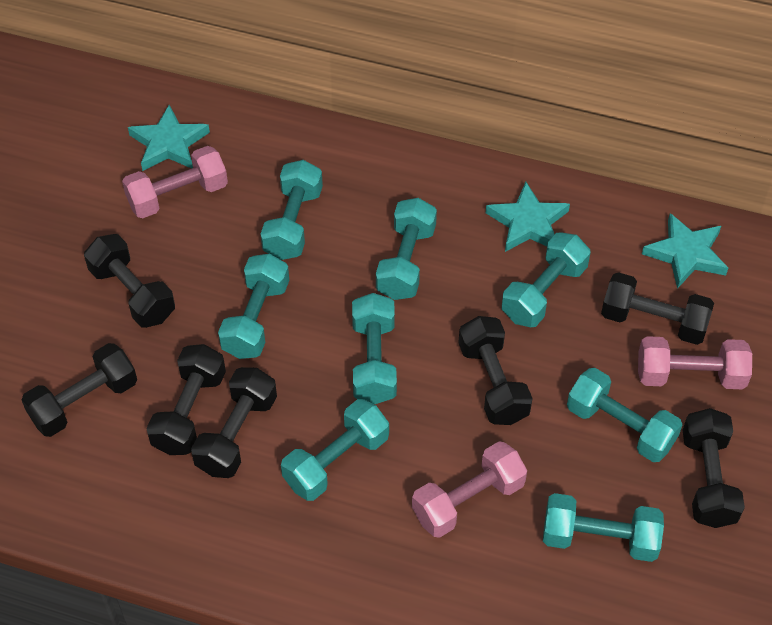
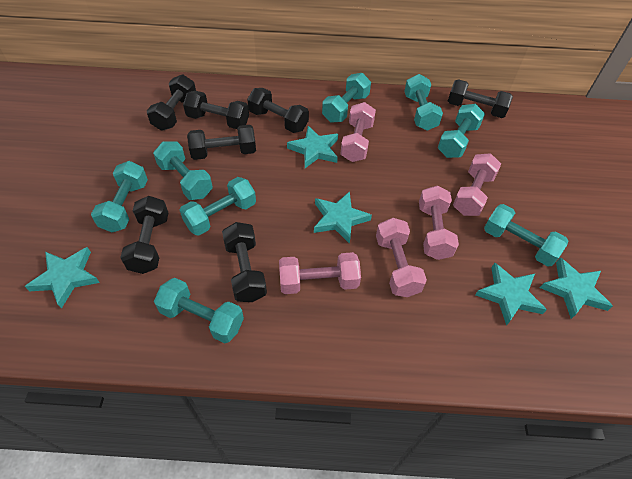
pink dumbbell: 3 -> 5
turquoise star: 3 -> 5

